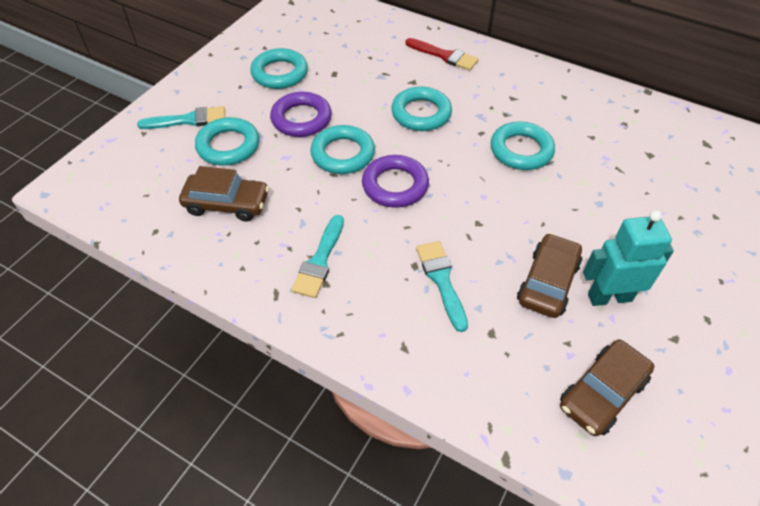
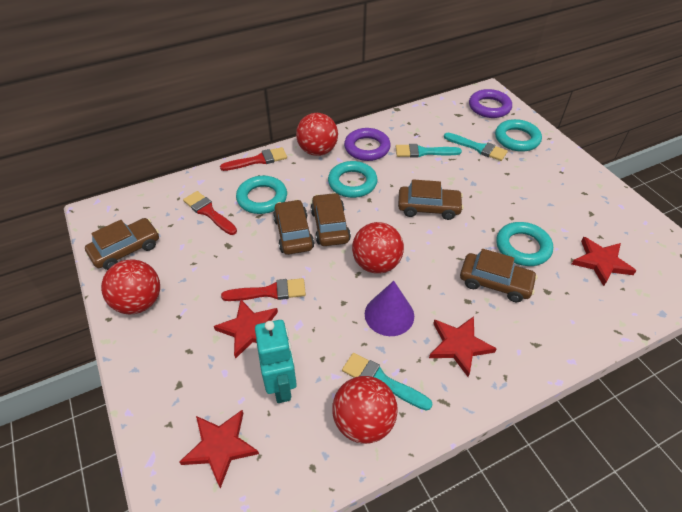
brown car: 3 -> 5
purple cone: 0 -> 1
red ball: 0 -> 4
red brush: 1 -> 3
red star: 0 -> 4
turquoise ring: 5 -> 4

